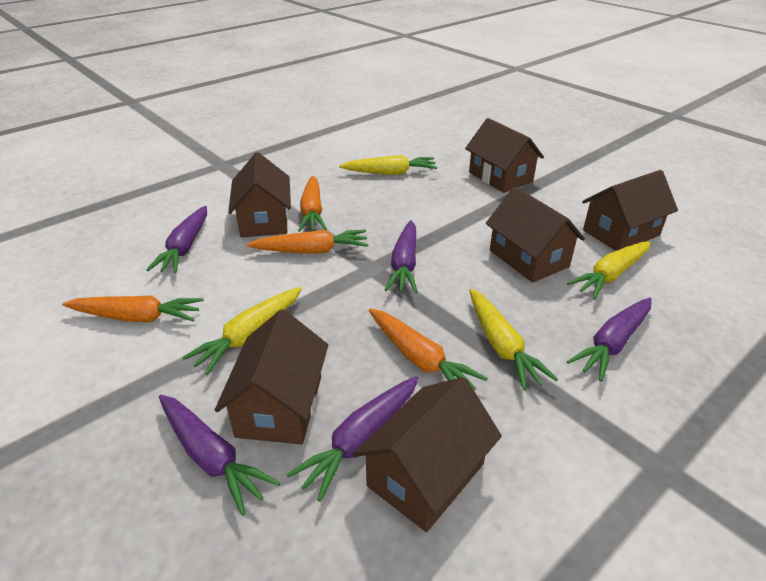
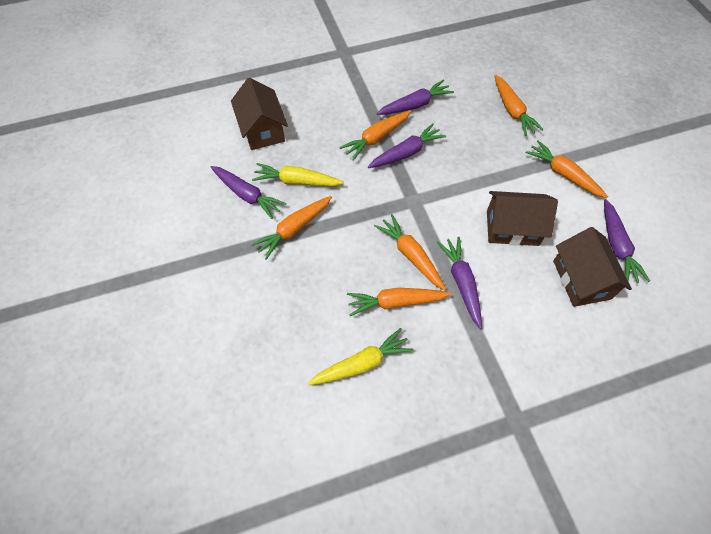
brown house: 6 -> 3
orange carrot: 4 -> 6
yellow carrot: 4 -> 2

